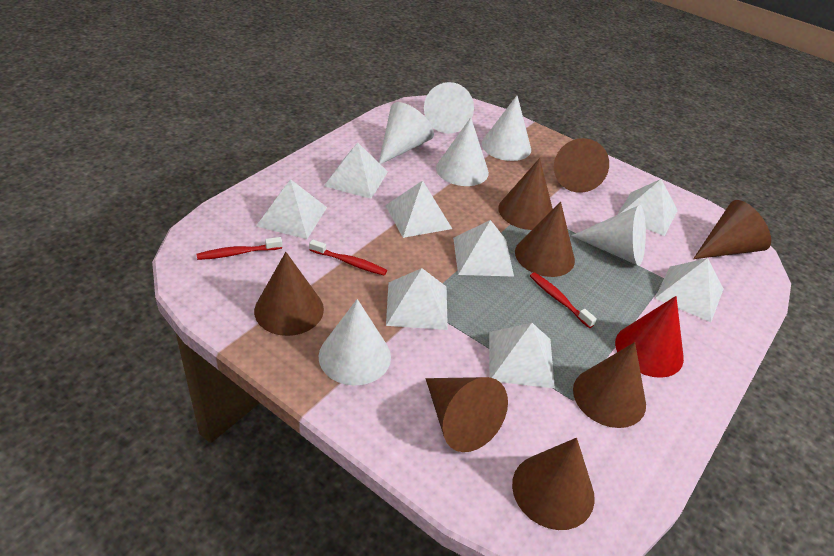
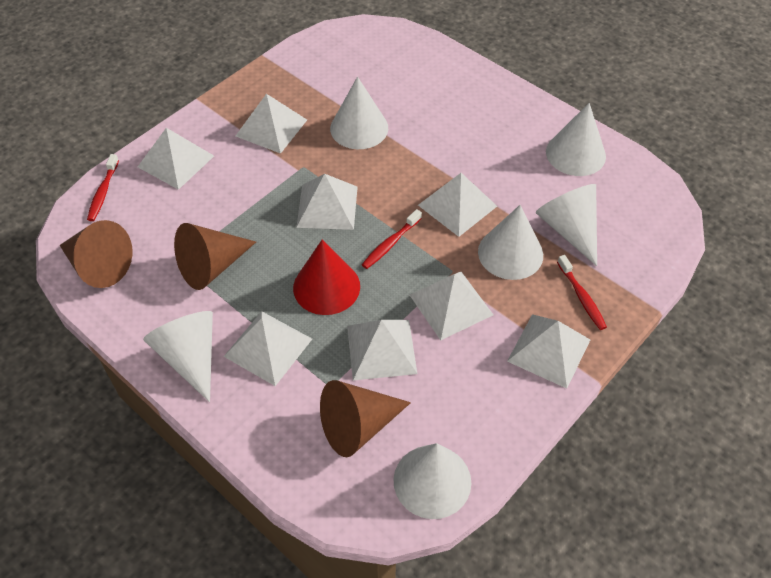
brown cone: 8 -> 3

